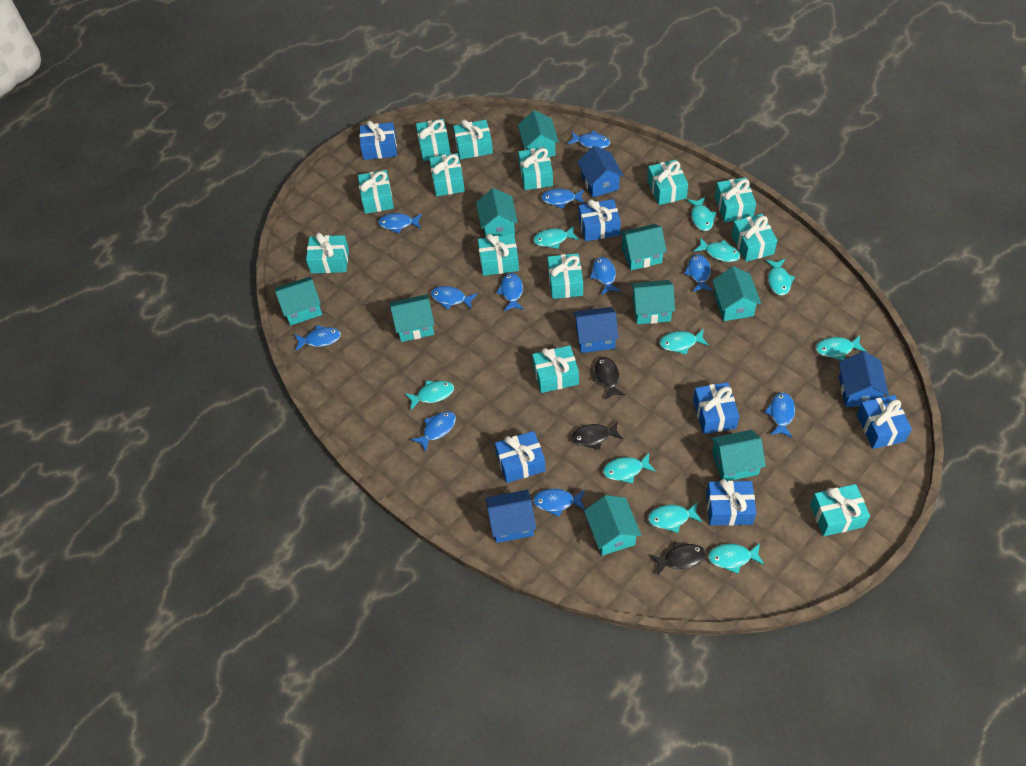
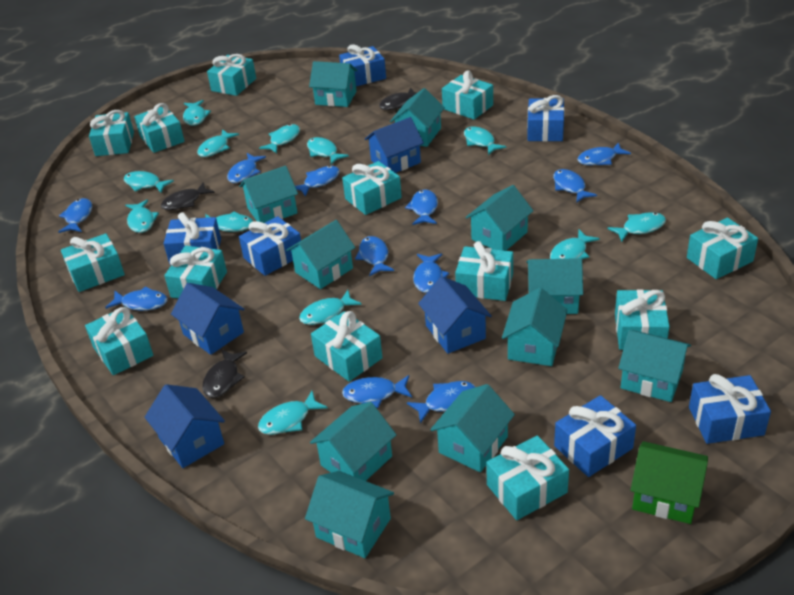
green house: 0 -> 1
turquoise fish: 10 -> 12
turquoise house: 9 -> 11

